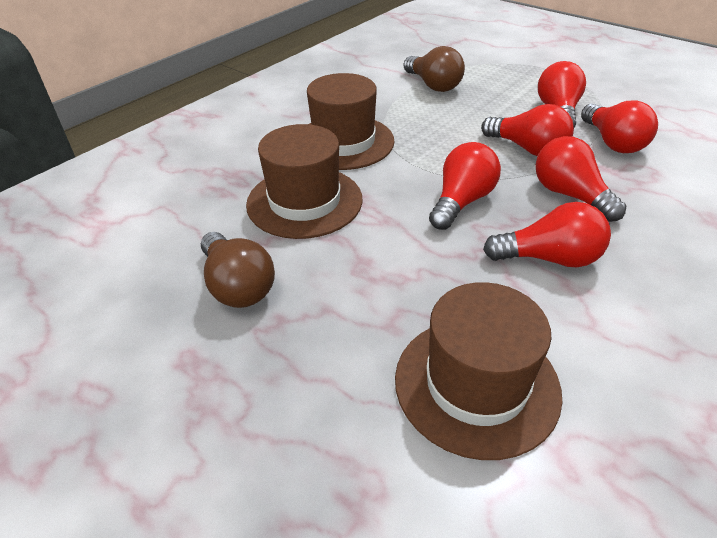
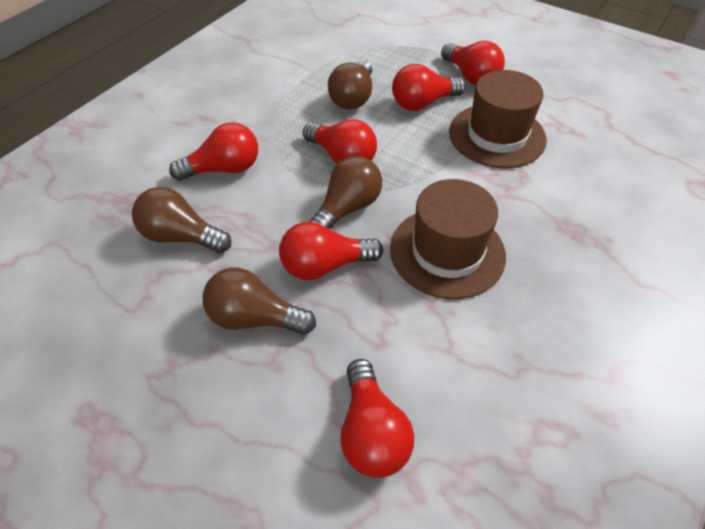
brown hat: 3 -> 2
brown light bulb: 2 -> 4

